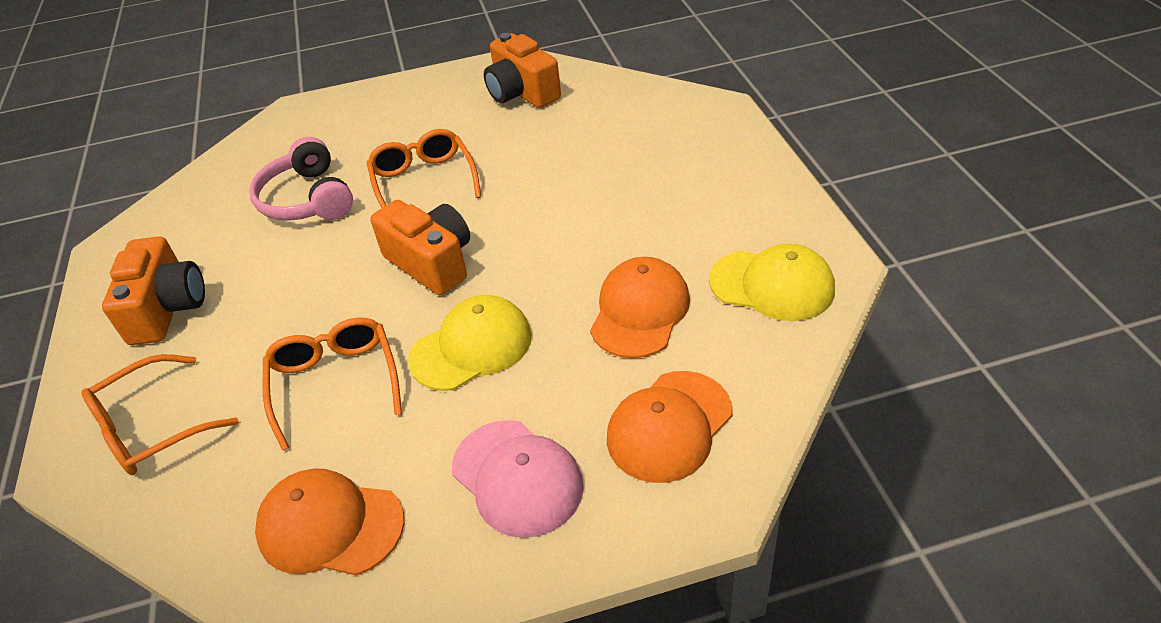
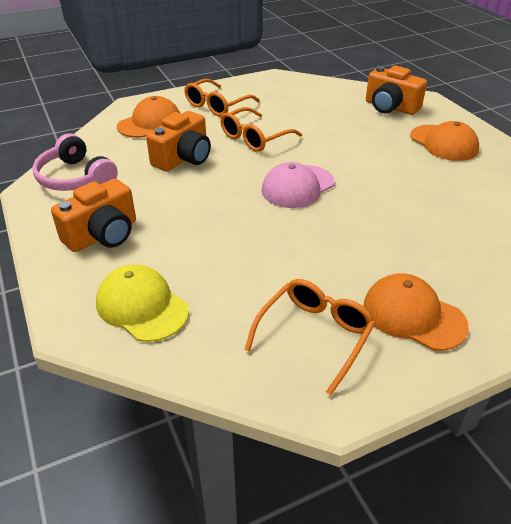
yellow cap: 2 -> 1

